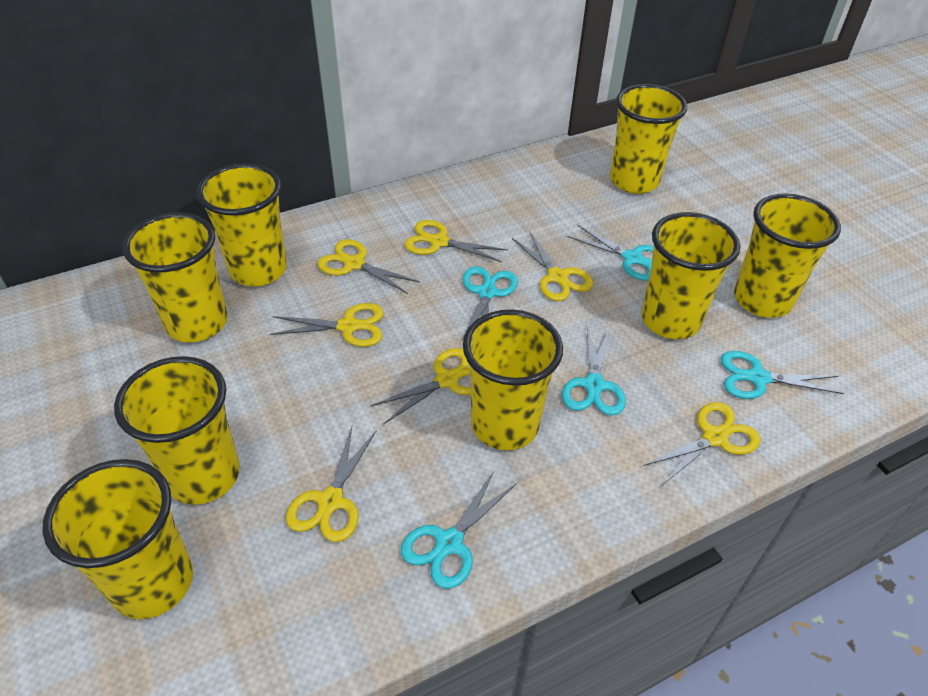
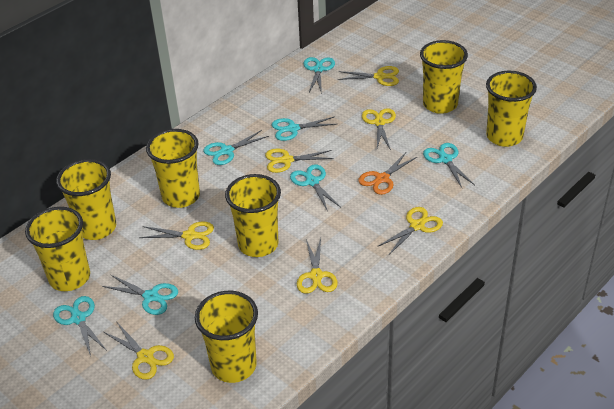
orange scissors: 0 -> 1
turquoise scissors: 5 -> 7
yellow cup: 8 -> 7

